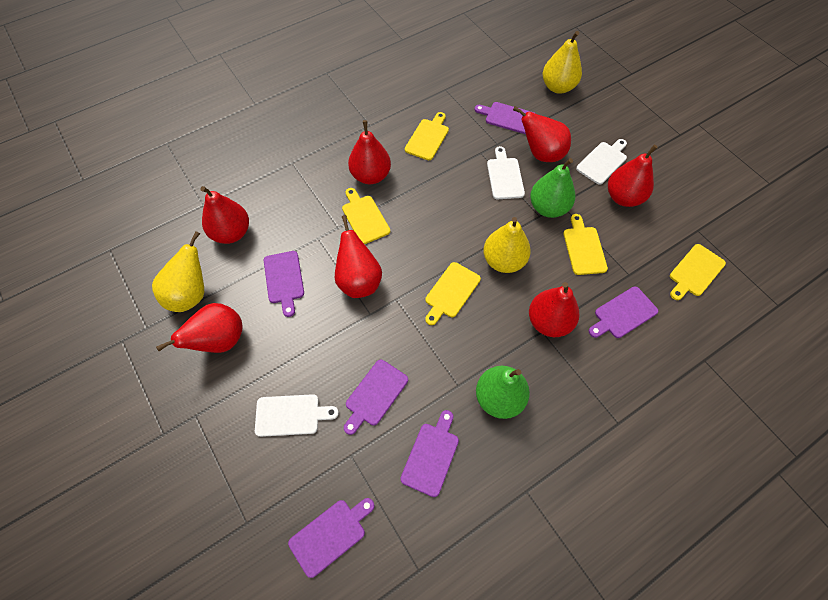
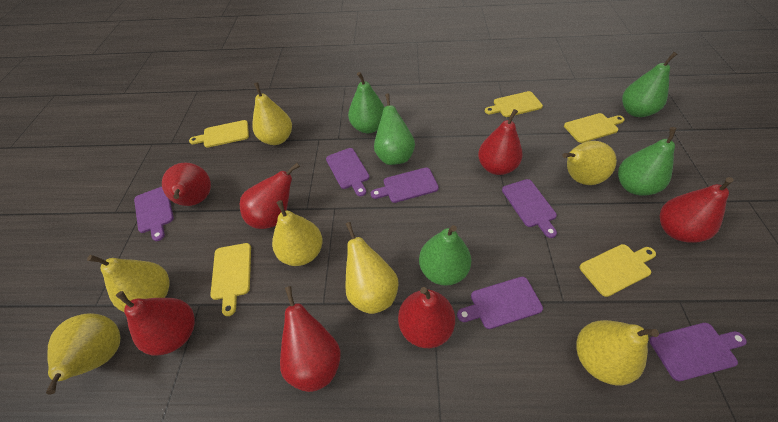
green pear: 2 -> 5
white cutting board: 3 -> 0
yellow pear: 3 -> 7

